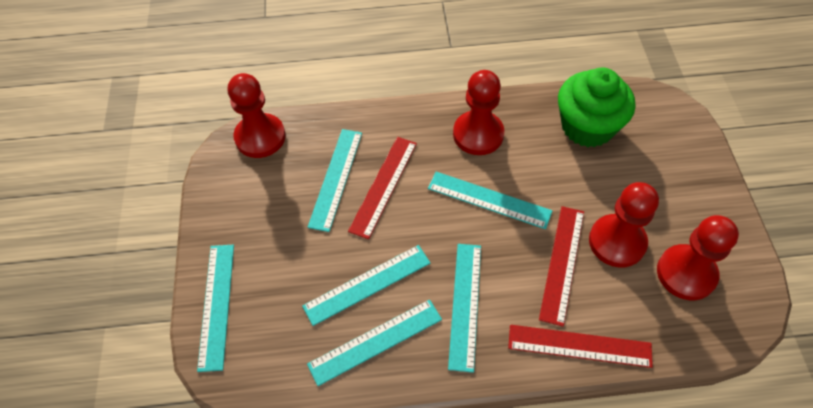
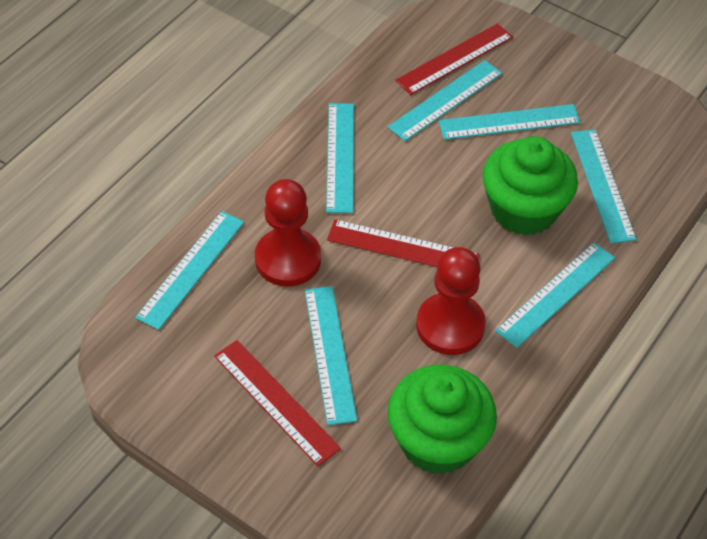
green cupcake: 1 -> 2
red pawn: 4 -> 2
turquoise ruler: 6 -> 7

